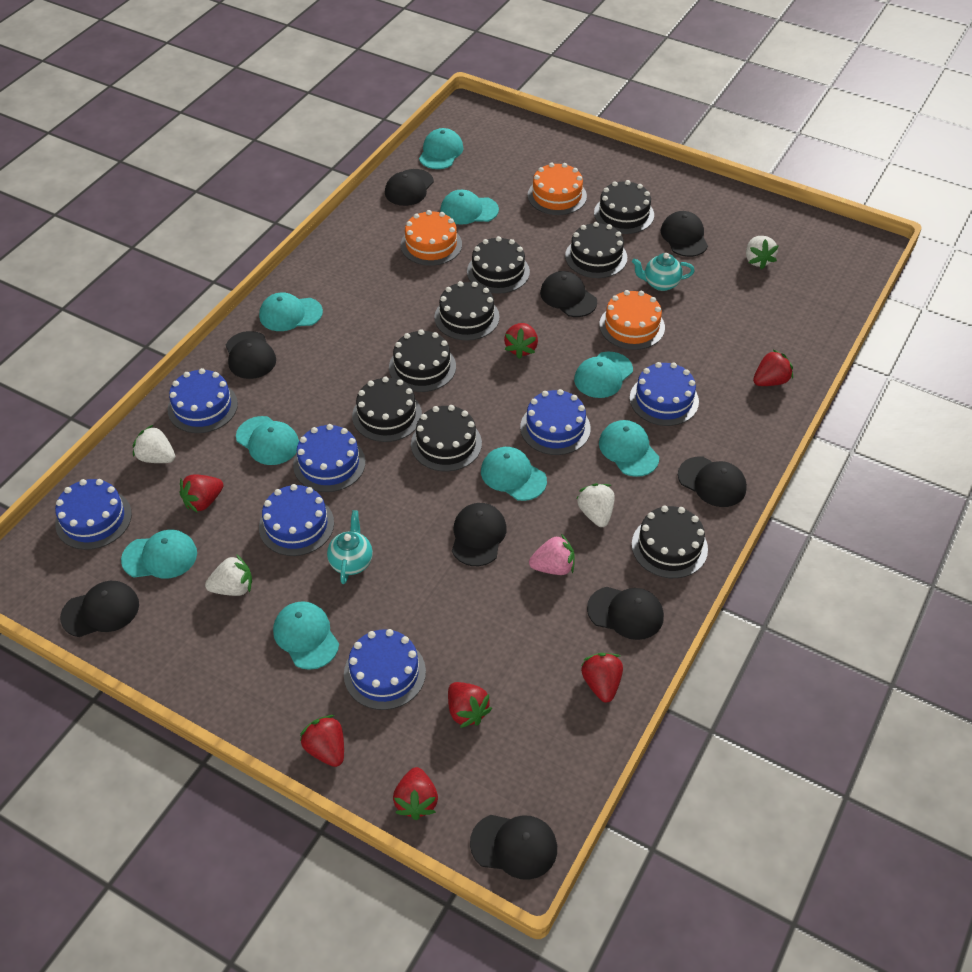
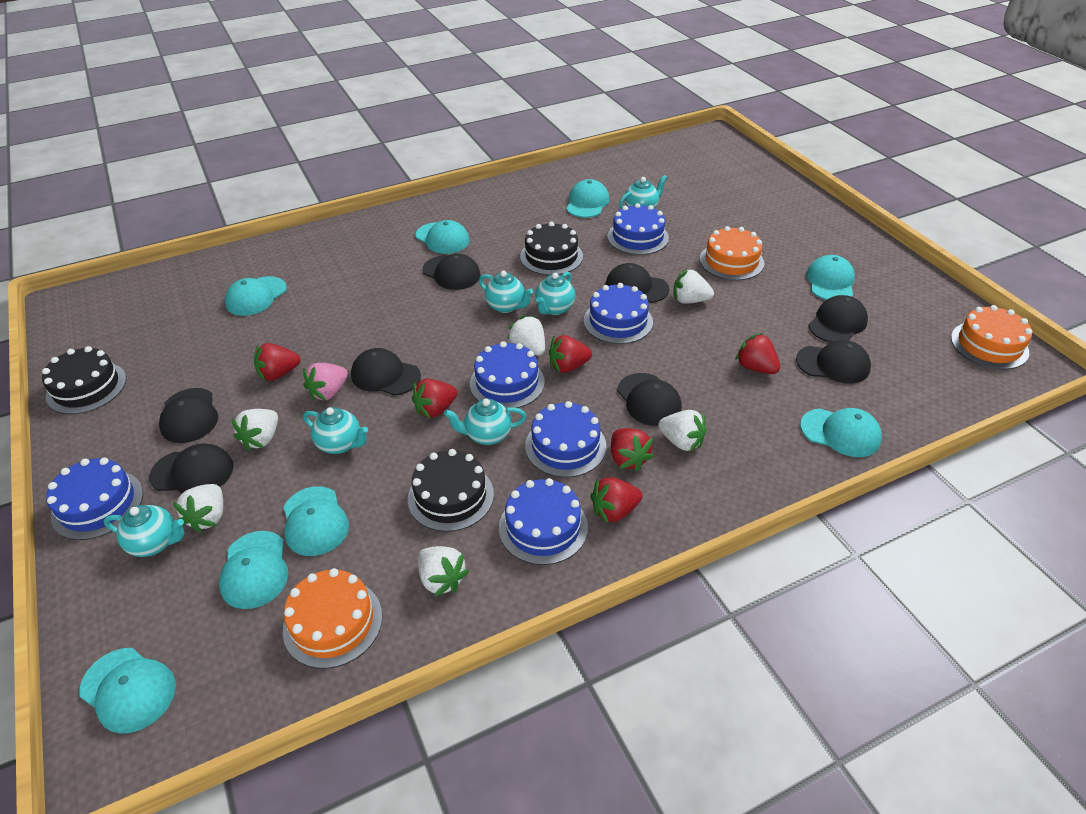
black cake: 8 -> 3
black cap: 9 -> 8
blue cake: 7 -> 6
red strawberry: 7 -> 6
turquoise cap: 9 -> 8
turquoise teapot: 2 -> 6
white strawberry: 4 -> 6

